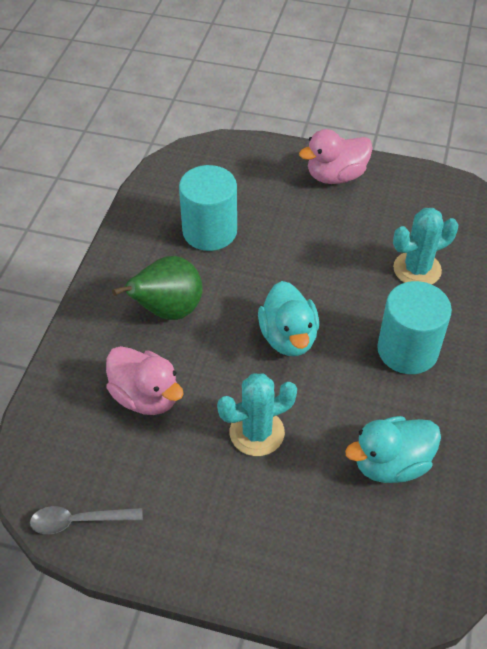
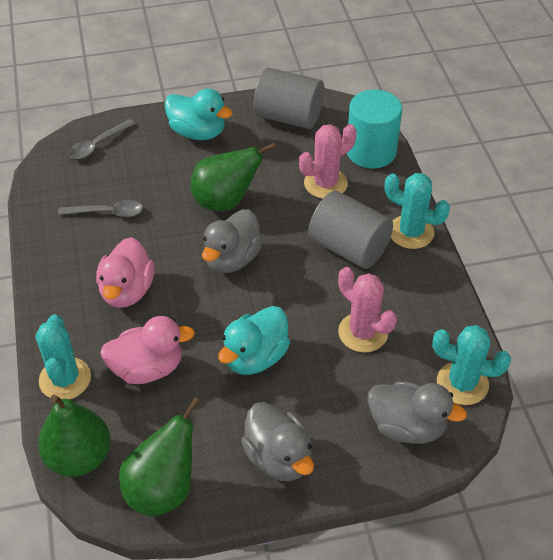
green pear: 1 -> 3
grey cylinder: 0 -> 2
grey duck: 0 -> 3
grey spoon: 1 -> 2
pink cactus: 0 -> 2
turquoise cactus: 2 -> 3
turquoise cylinder: 2 -> 1

